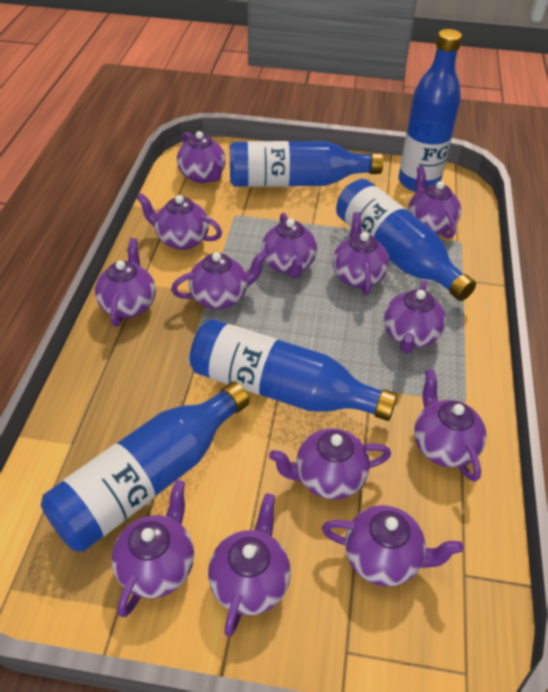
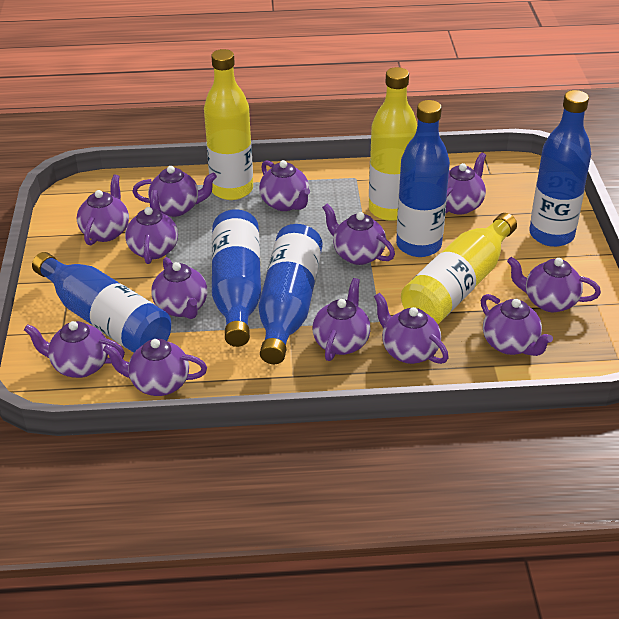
yellow bottle: 0 -> 3

